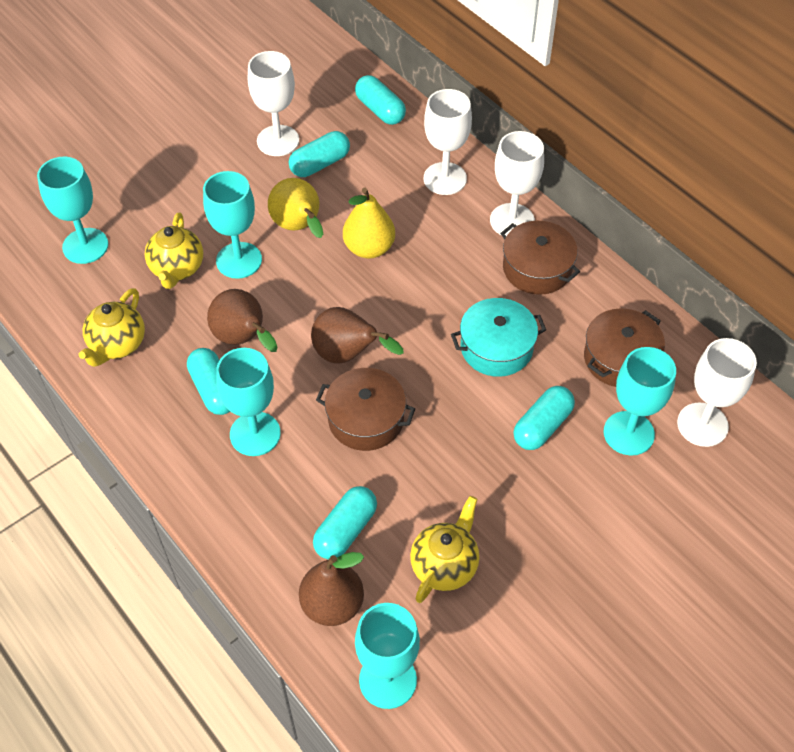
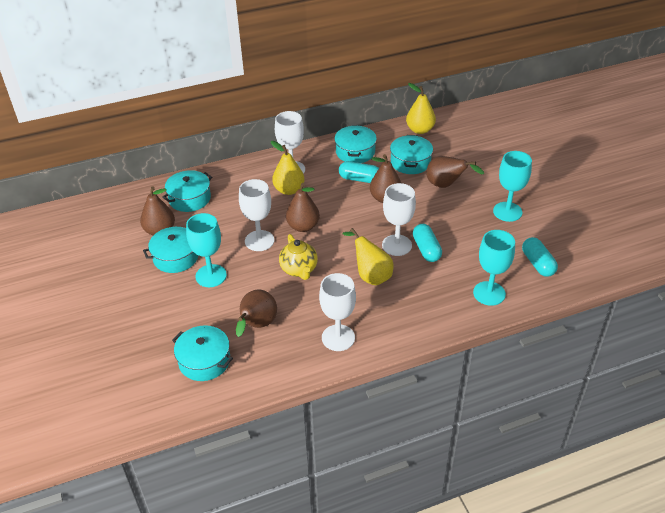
brown pear: 3 -> 5
brown pot: 3 -> 0
turquoise capsule: 5 -> 3
turquoise goblet: 5 -> 3
turquoise pot: 1 -> 5
yellow pear: 2 -> 3
yellow teapot: 3 -> 1

